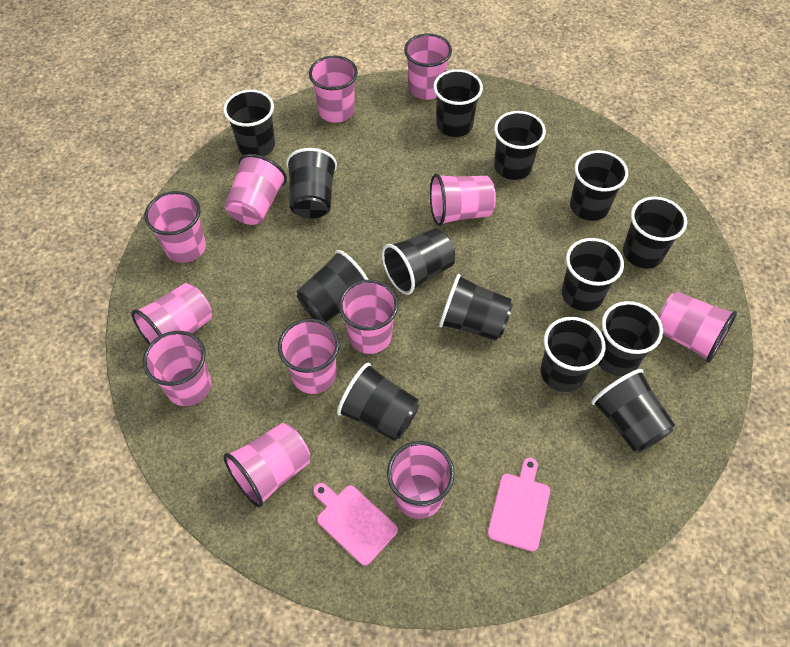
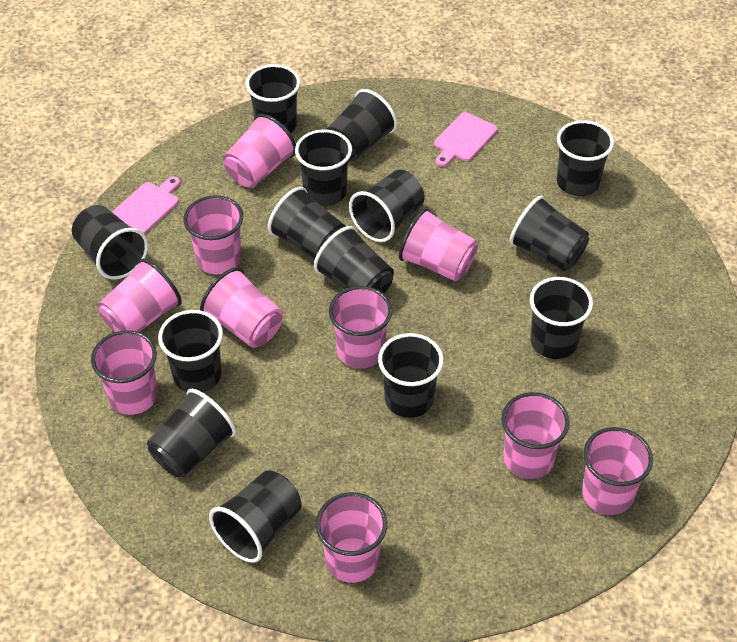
pink cup: 12 -> 10

